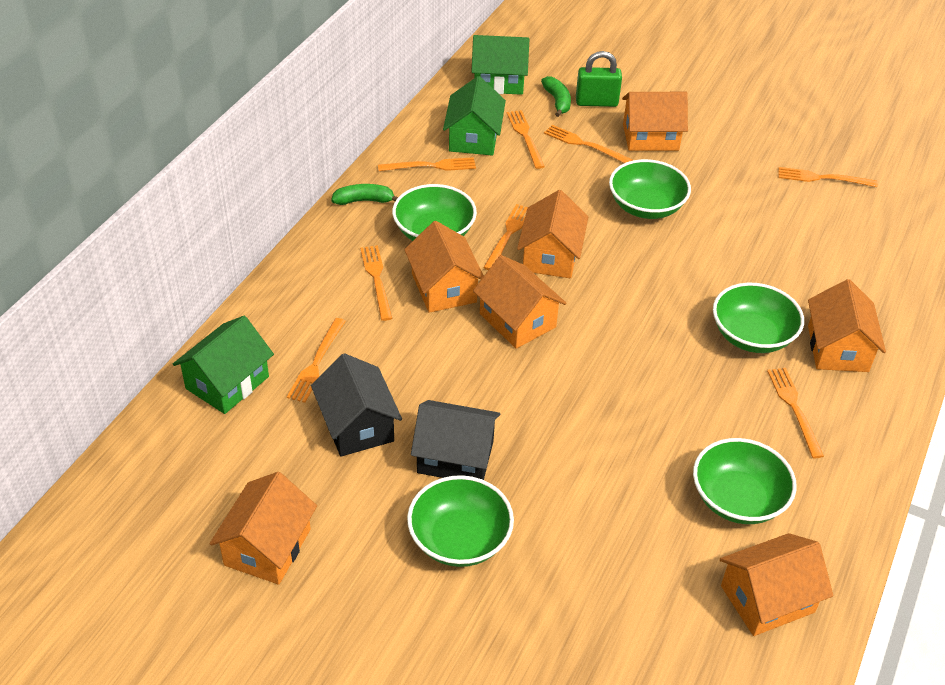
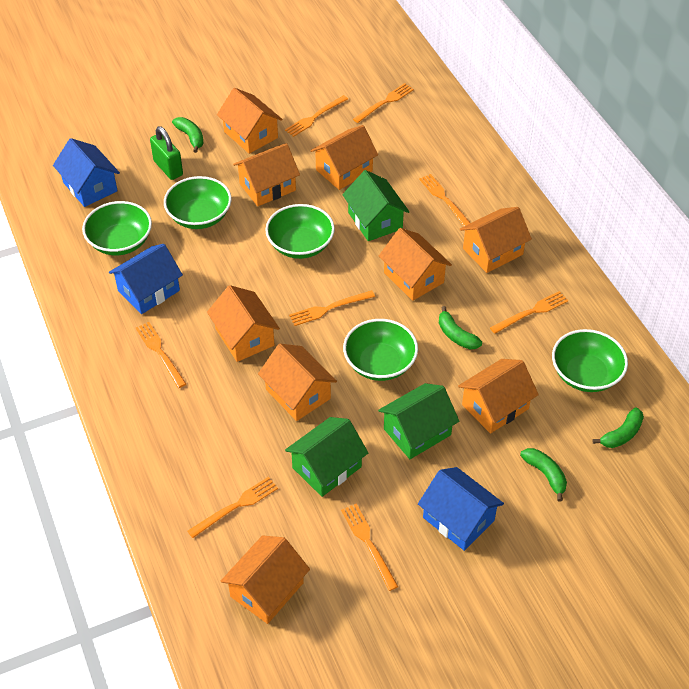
black house: 2 -> 0
blue house: 0 -> 3
green banana: 2 -> 4
orange house: 7 -> 9

